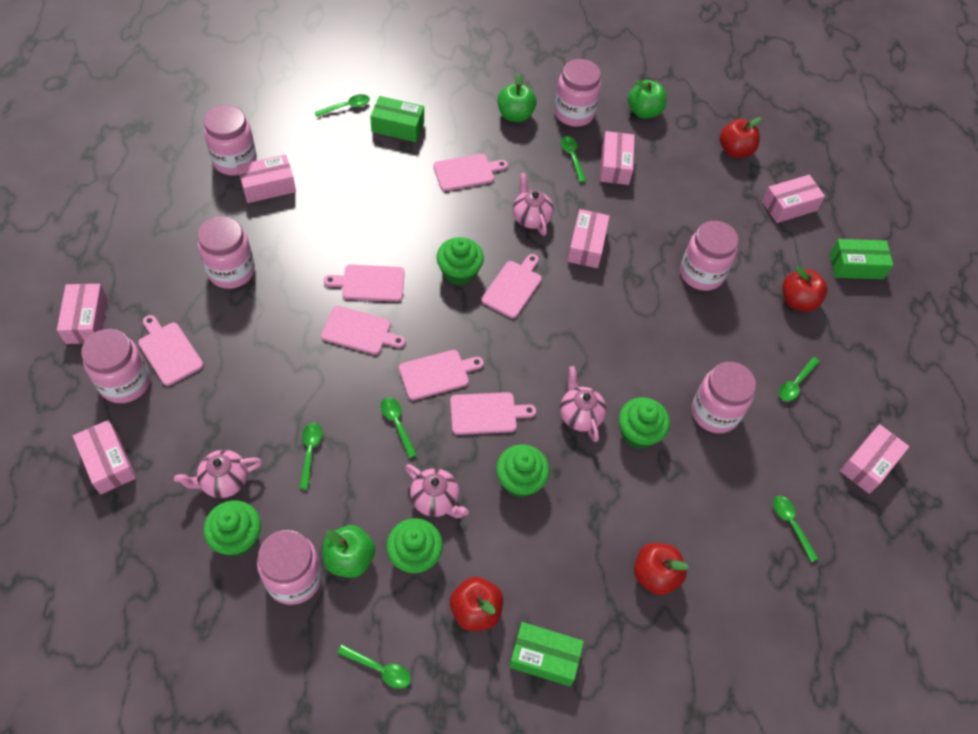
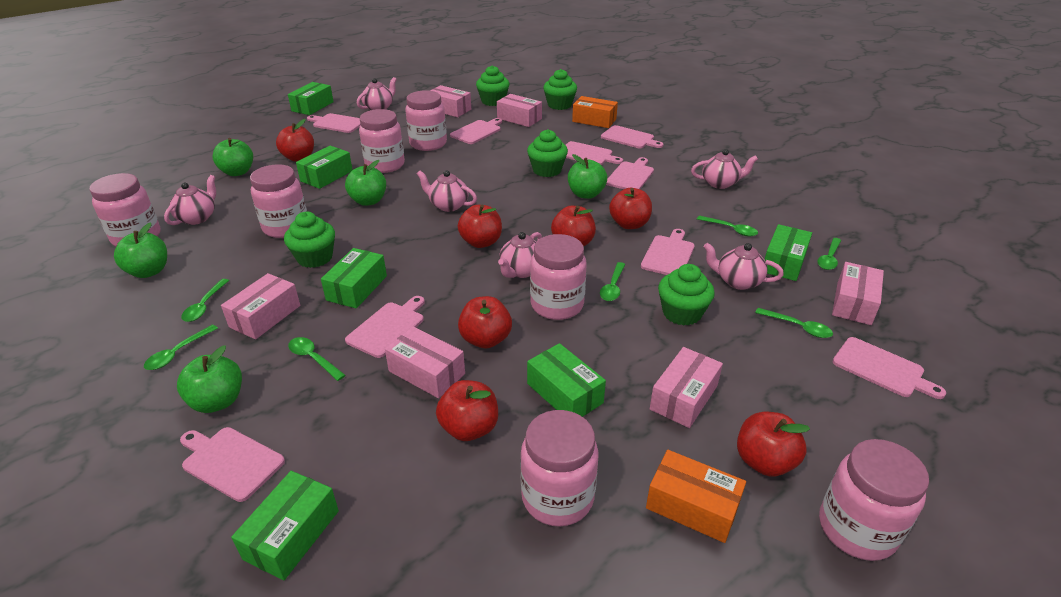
green apple: 3 -> 5
green box: 3 -> 6
orange box: 0 -> 2
pink box: 7 -> 6
pink cutting board: 7 -> 9
pink teapot: 4 -> 6
red apple: 4 -> 7

